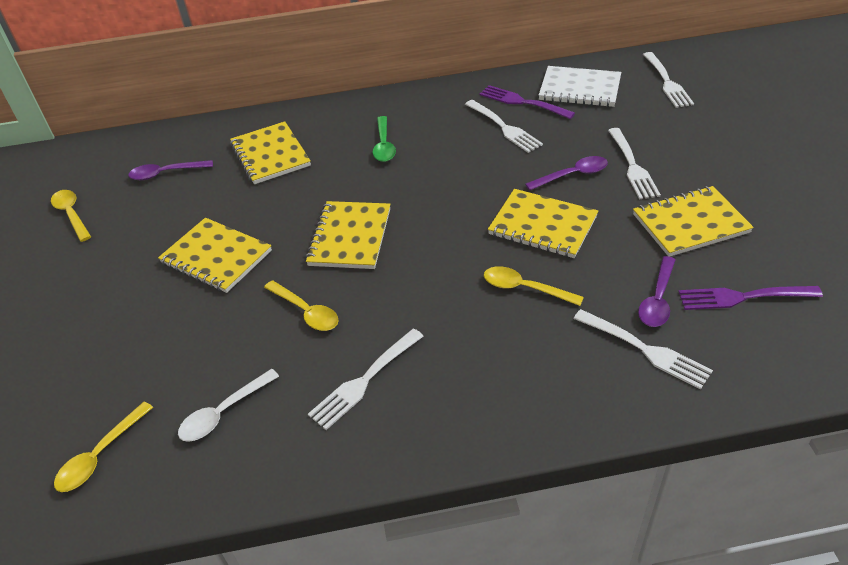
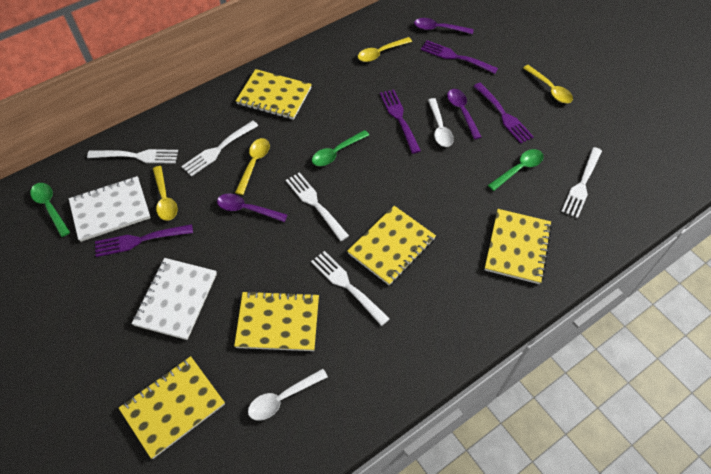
green spoon: 1 -> 3
purple fork: 2 -> 4
white notebook: 1 -> 2
white spoon: 1 -> 2

